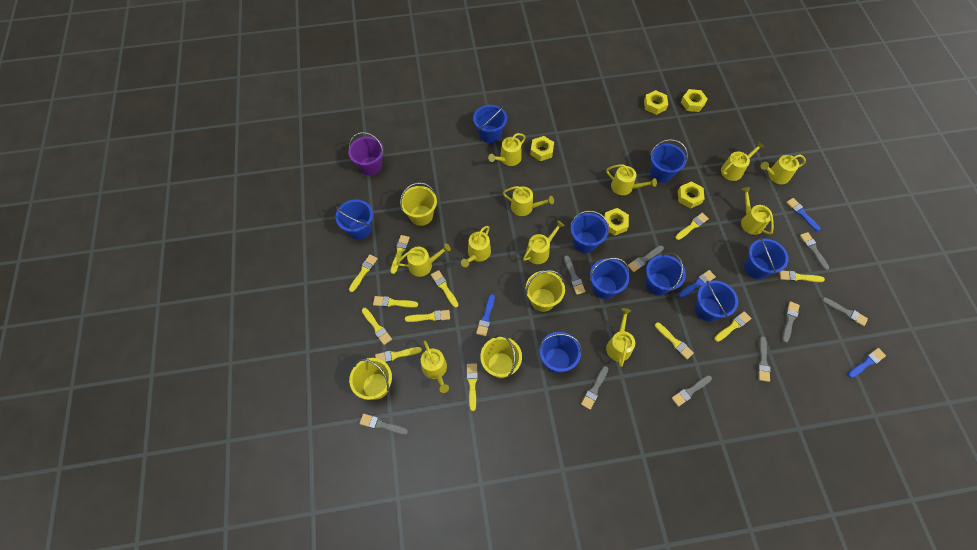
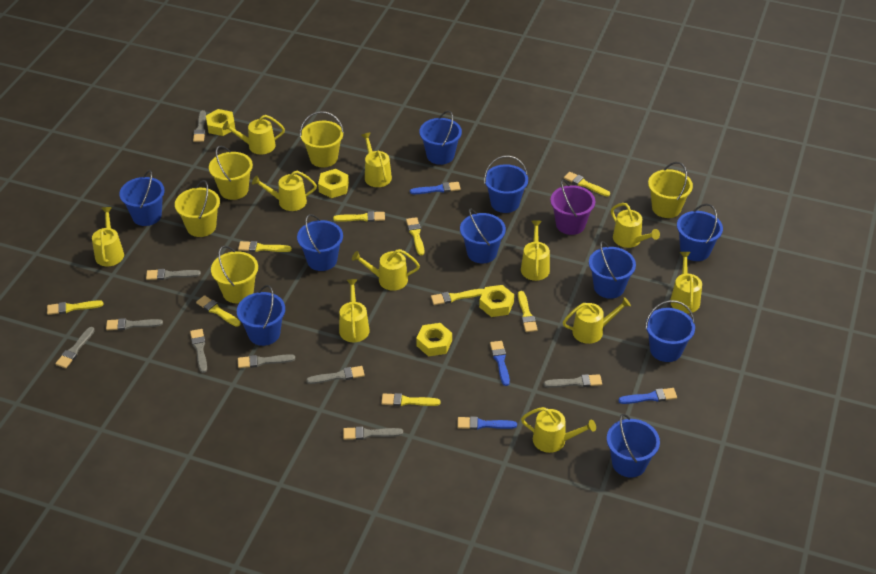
blue bucket: 9 -> 10
yellow brush: 12 -> 9
yellow bucket: 4 -> 5
yellow nut: 5 -> 4

